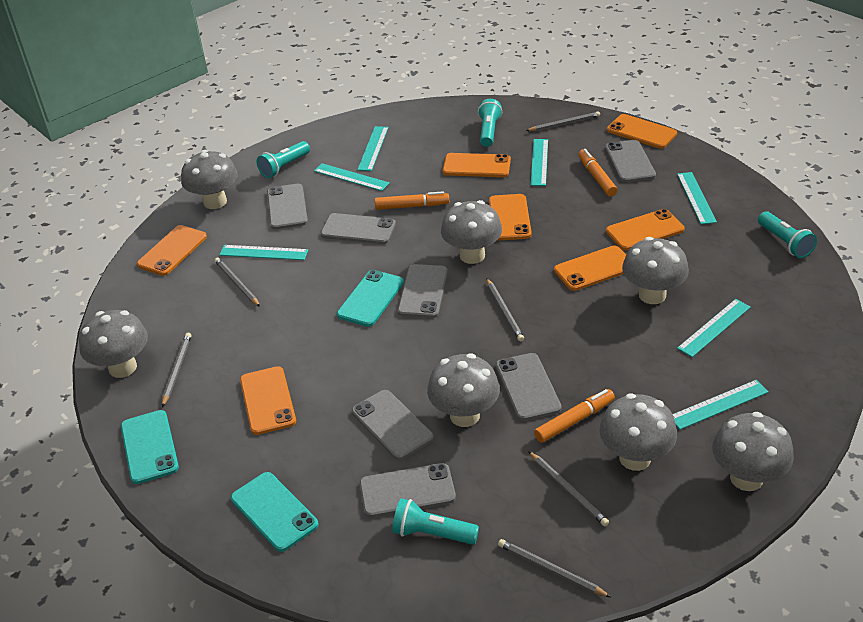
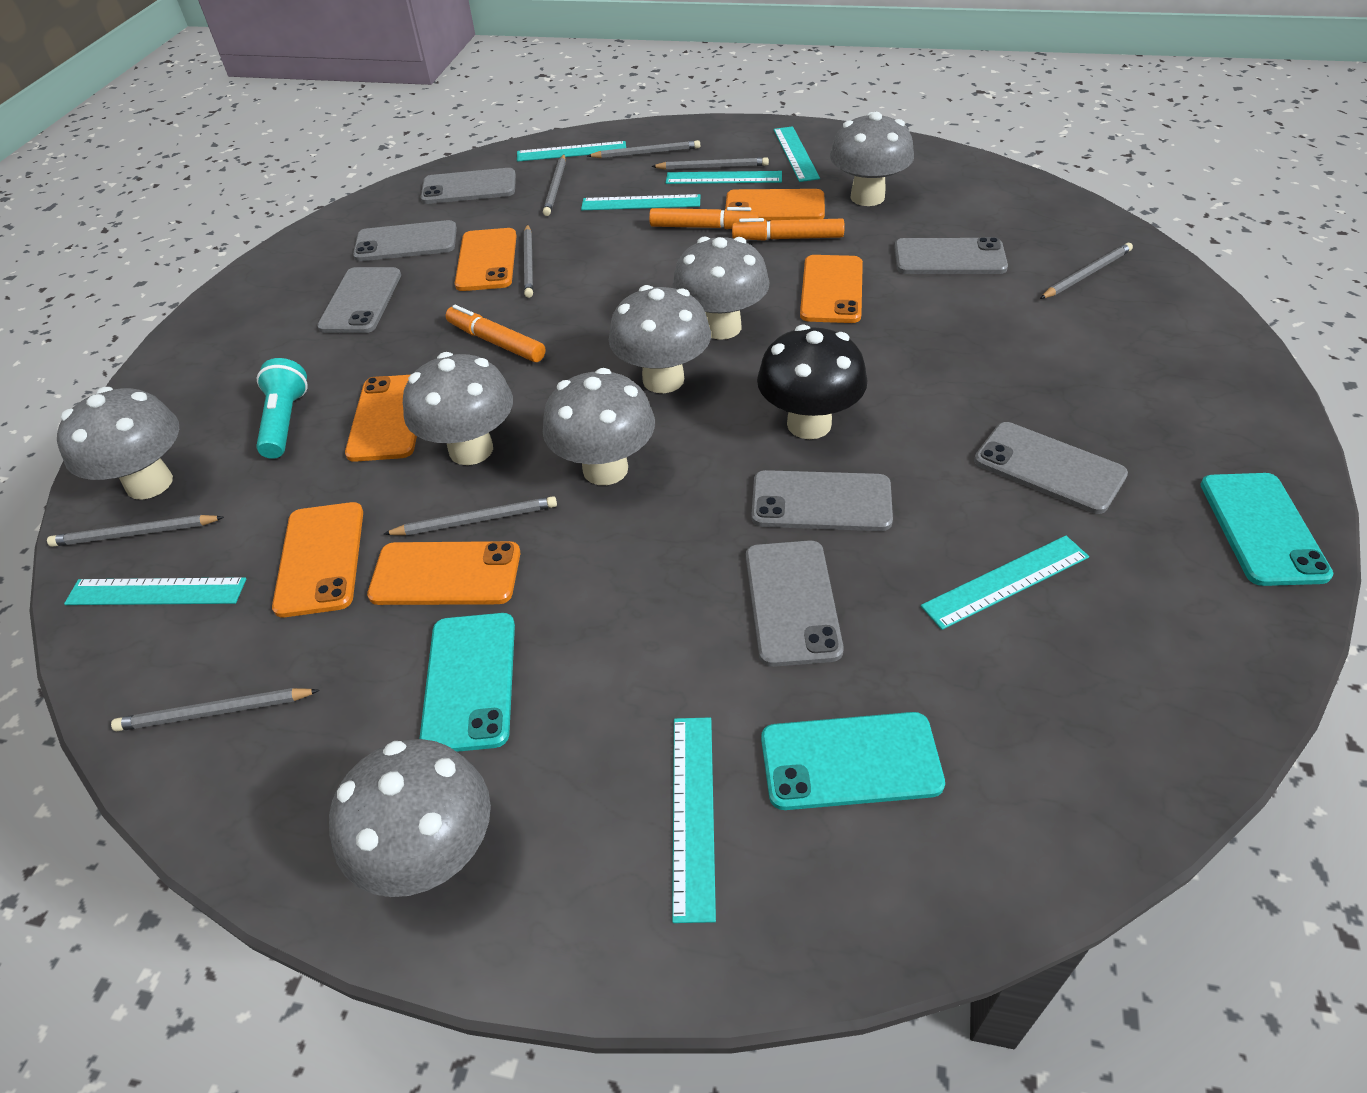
black mushroom: 0 -> 1
grey pencil: 6 -> 8
orange phone: 7 -> 6
turquoise flashlight: 4 -> 1

